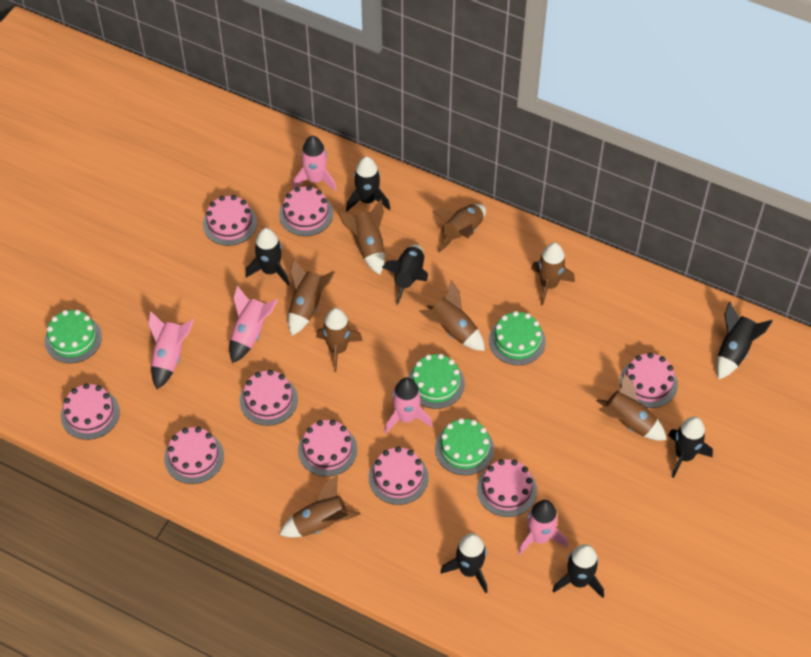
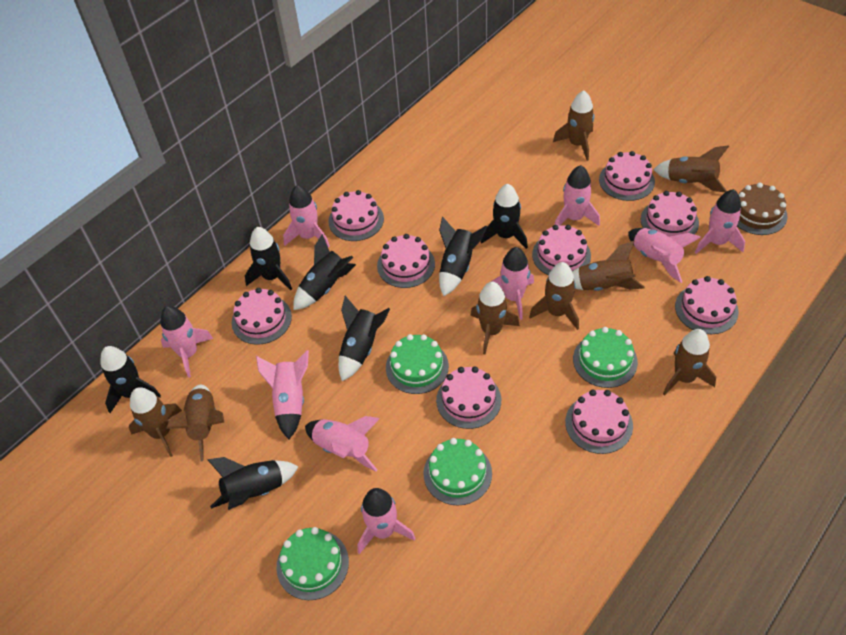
brown cake: 0 -> 1
pink rocket: 5 -> 9

